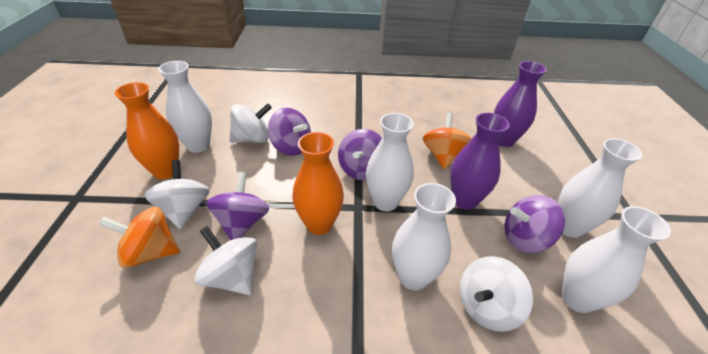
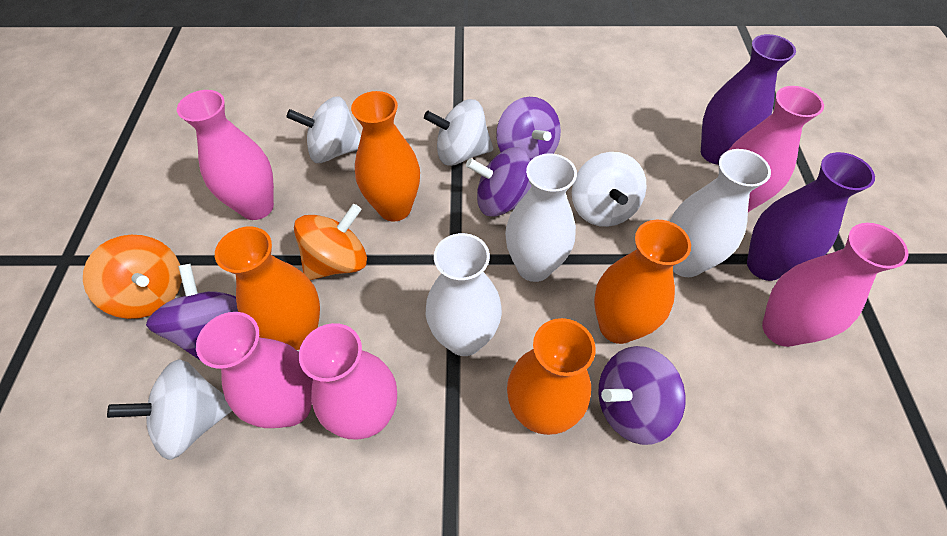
orange vase: 2 -> 4
pink vase: 0 -> 5
white vase: 5 -> 3

